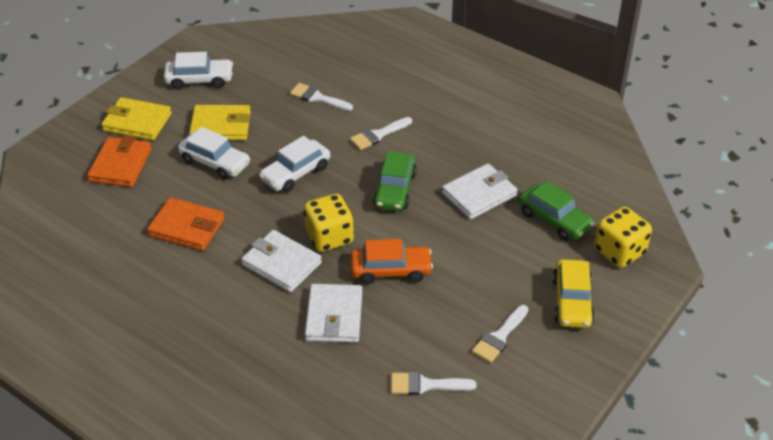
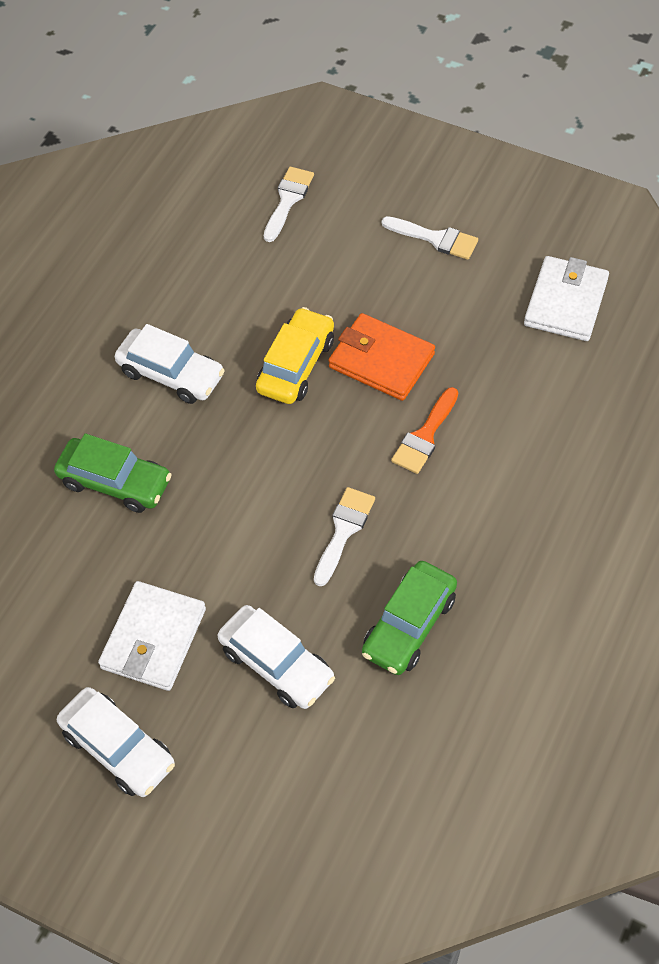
orange brush: 0 -> 1
orange car: 1 -> 0
orange wallet: 2 -> 1
white brush: 4 -> 3
white wallet: 3 -> 2
yellow dice: 2 -> 0
yellow wallet: 2 -> 0

